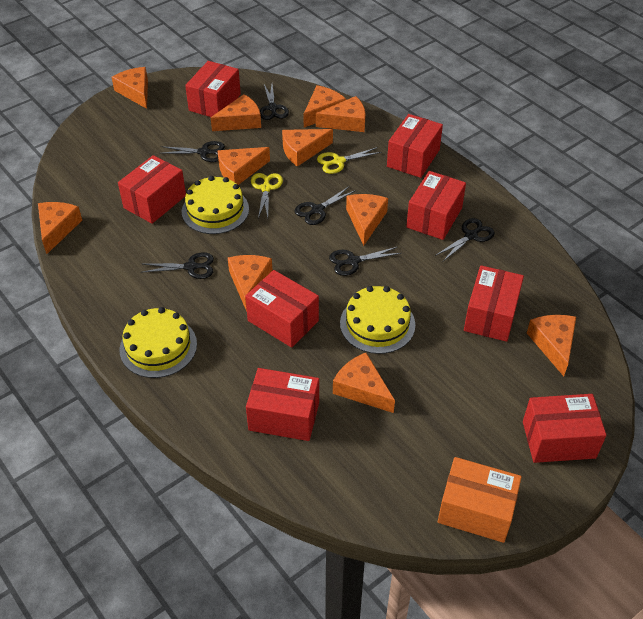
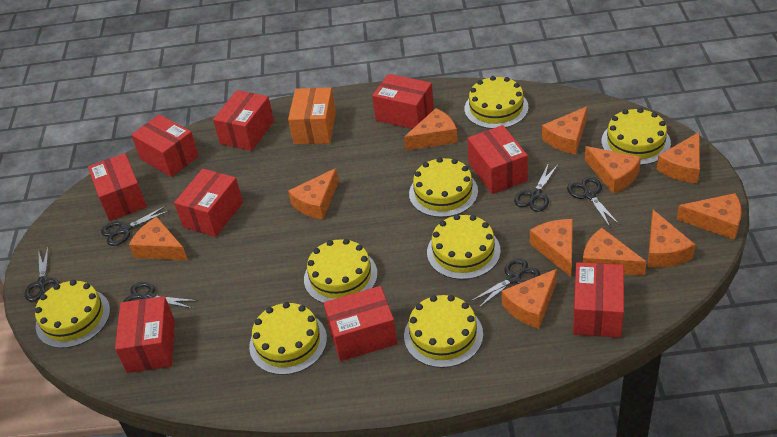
red box: 8 -> 9
yellow cake: 3 -> 8
yellow scissors: 2 -> 0

